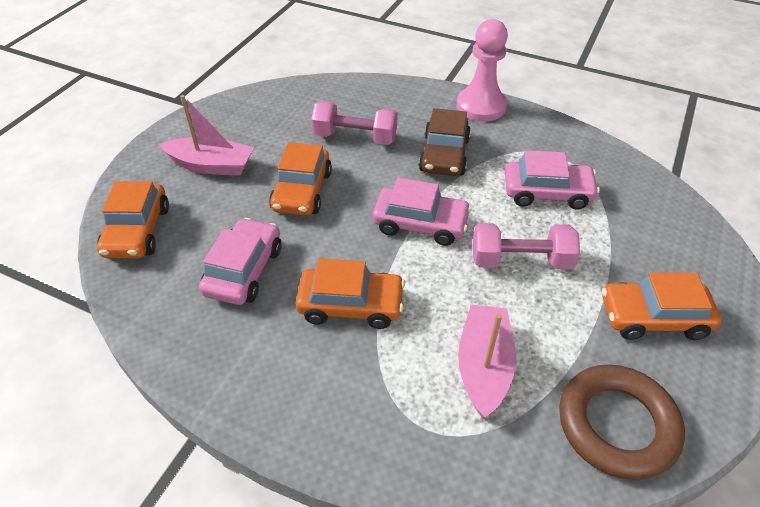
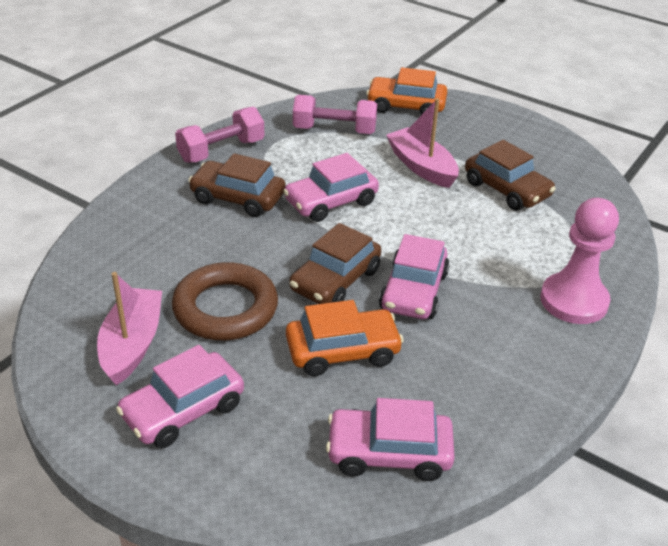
brown car: 1 -> 3
orange car: 4 -> 2
pink car: 3 -> 4

